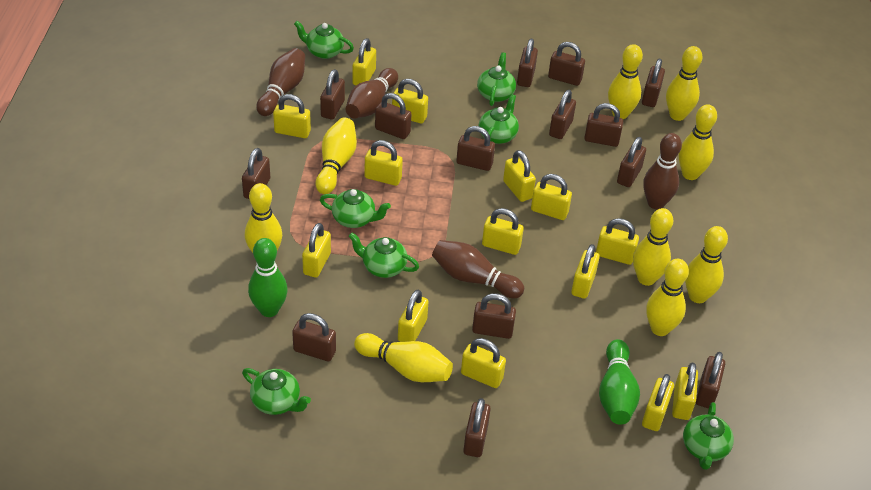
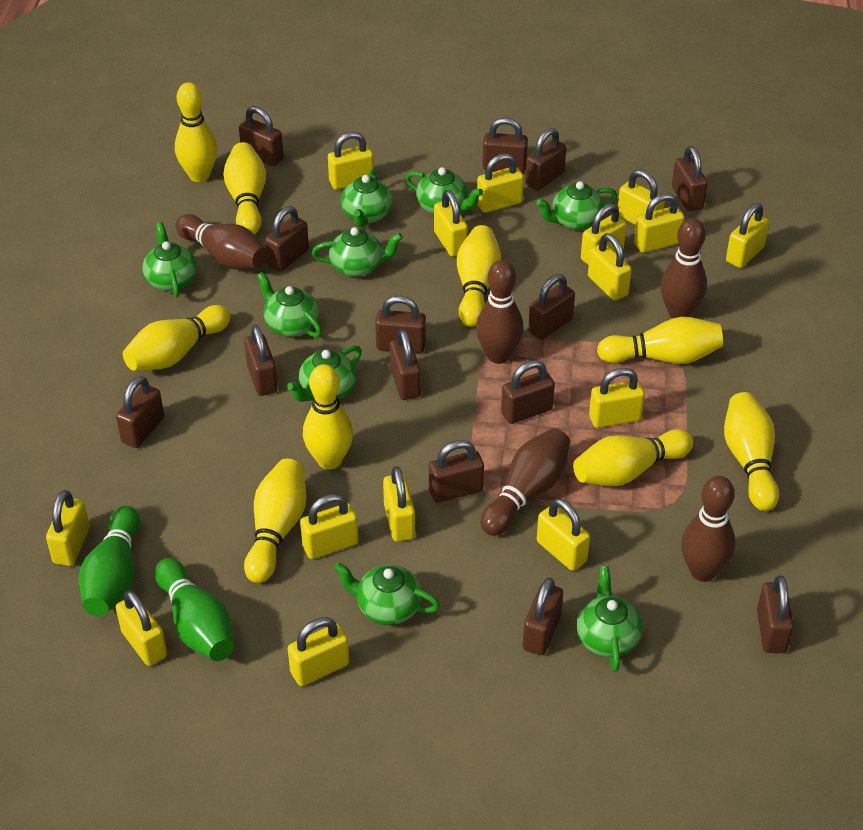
brown bowling pin: 4 -> 5
green teapot: 7 -> 9
yellow padlock: 14 -> 15

